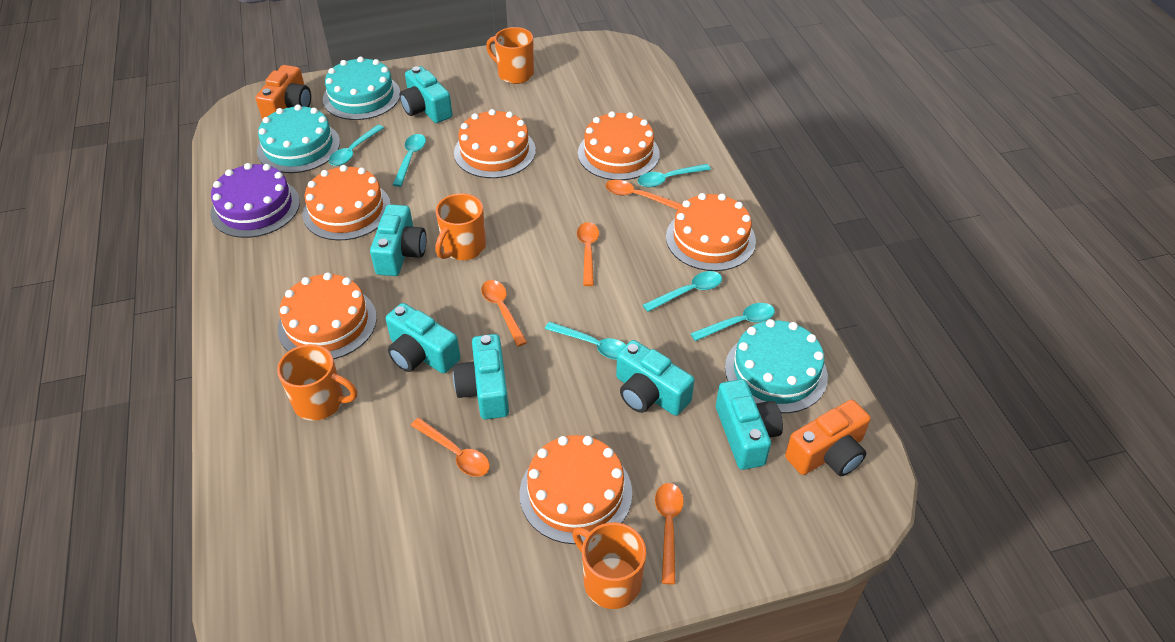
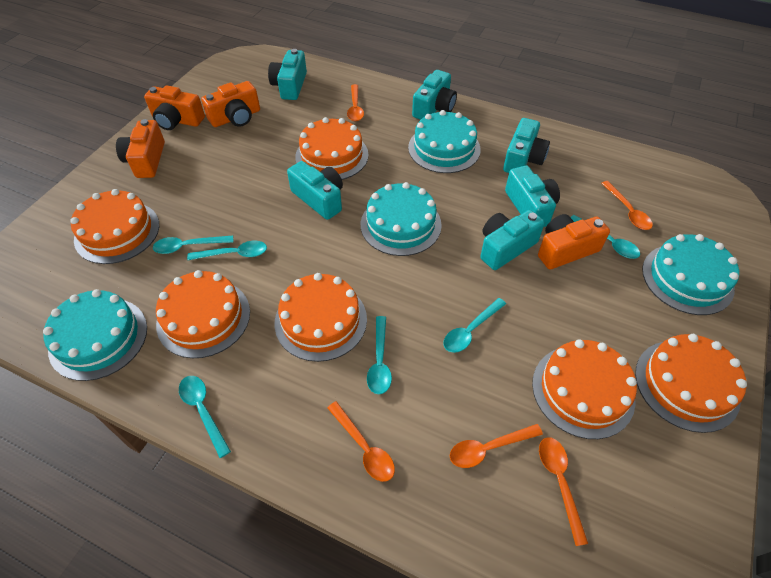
orange camera: 2 -> 4
orange mug: 4 -> 0
purple cake: 1 -> 0
turquoise cake: 3 -> 4

